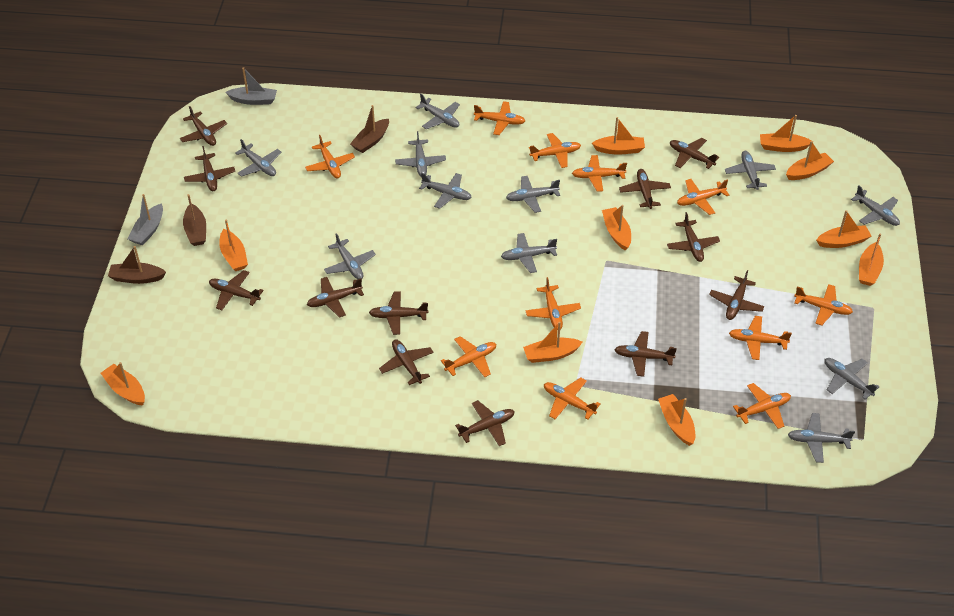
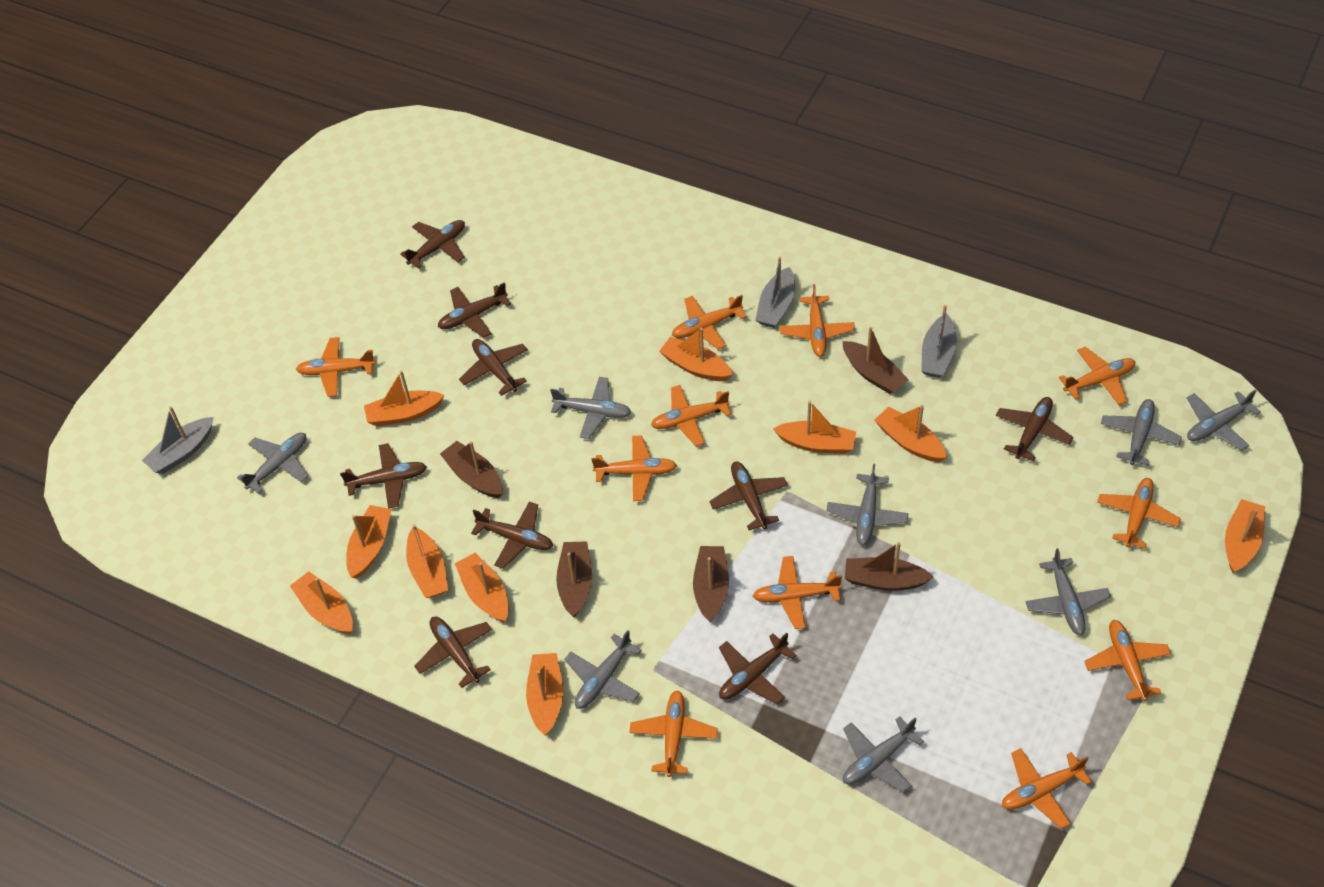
brown boat: 3 -> 5
brown plane: 12 -> 9
grey boat: 2 -> 3
grey plane: 11 -> 8

